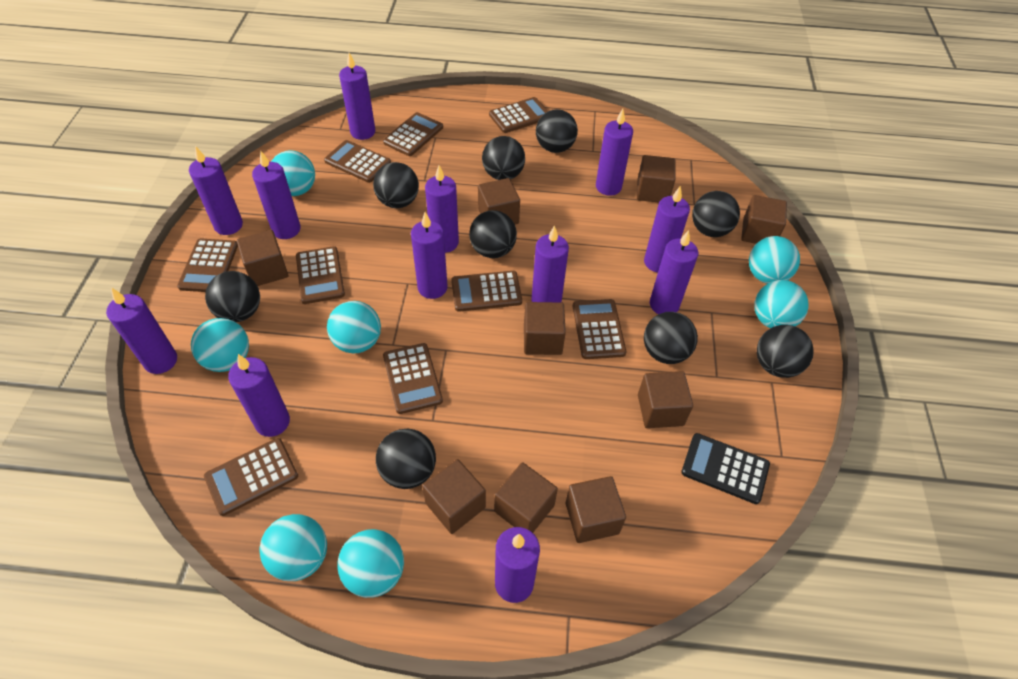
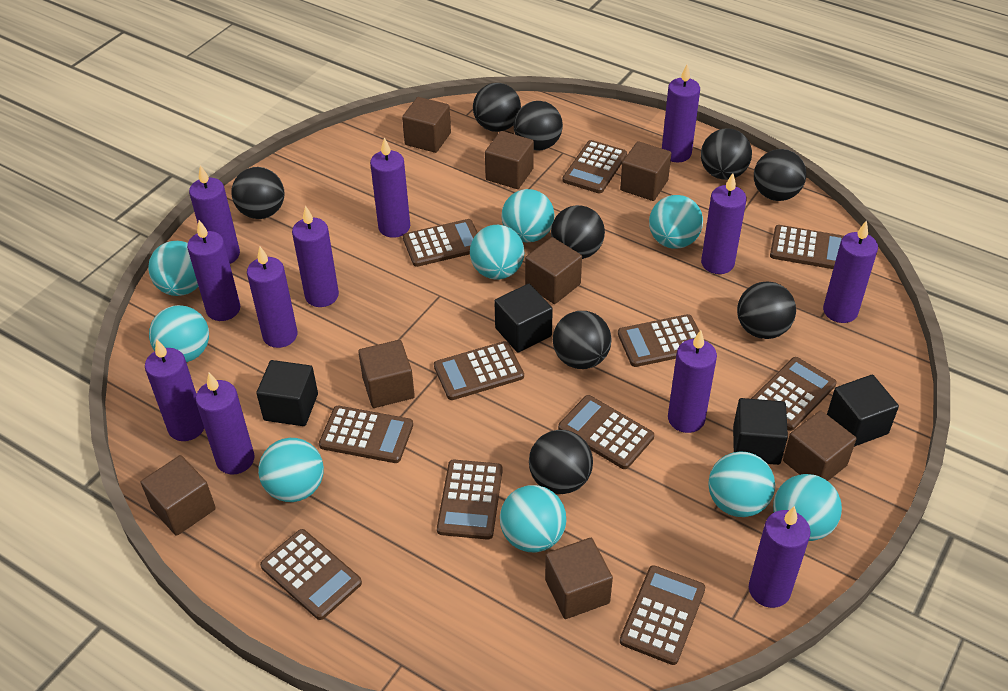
black calculator: 1 -> 0
black cube: 0 -> 4
brown calculator: 9 -> 11
brown cube: 9 -> 8
turquoise ball: 7 -> 9

